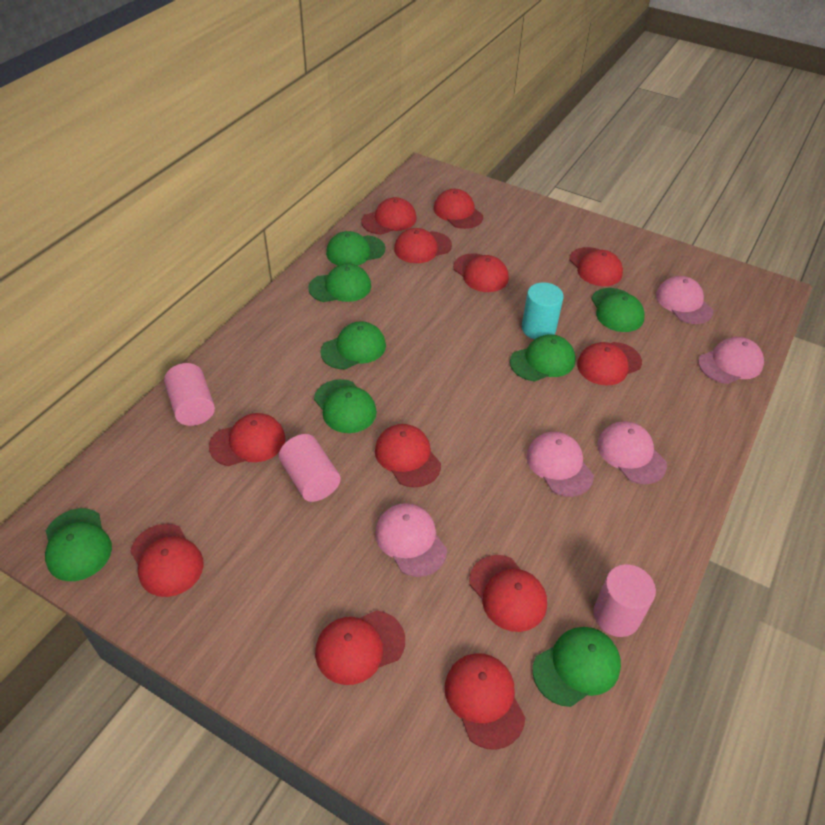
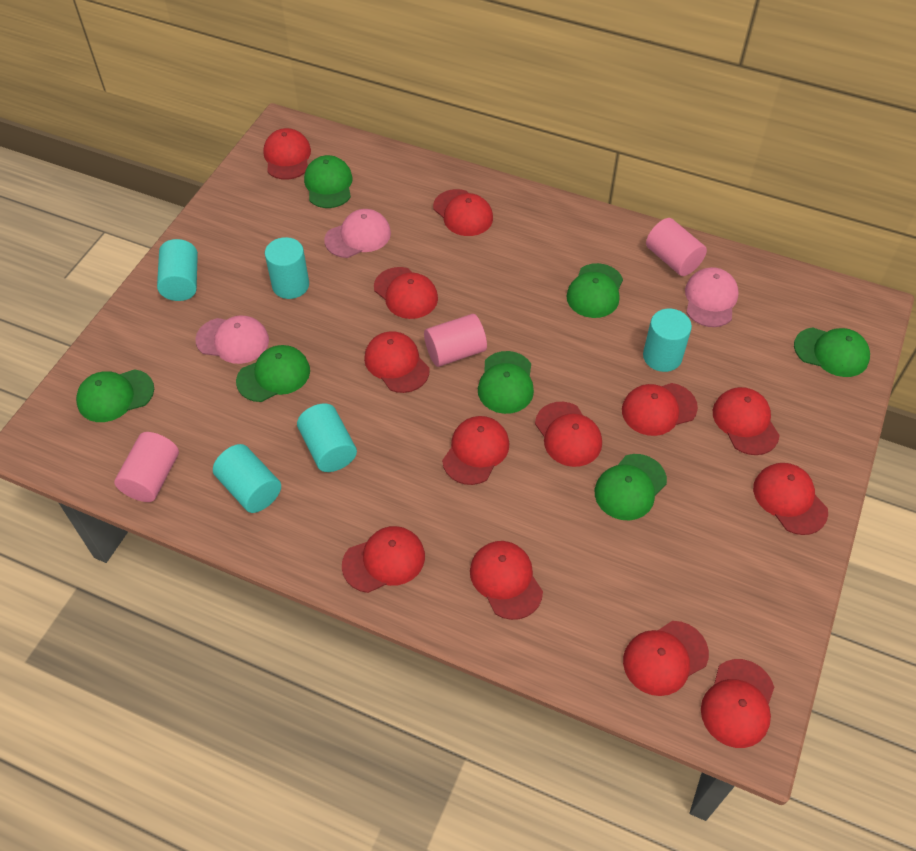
green cap: 8 -> 7
pink cap: 5 -> 3
red cap: 12 -> 13
turquoise cylinder: 1 -> 5

